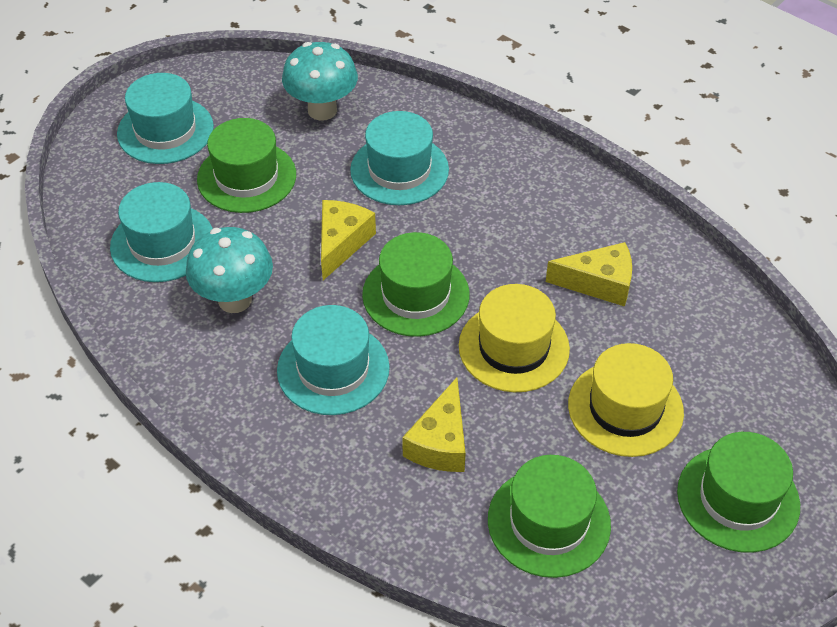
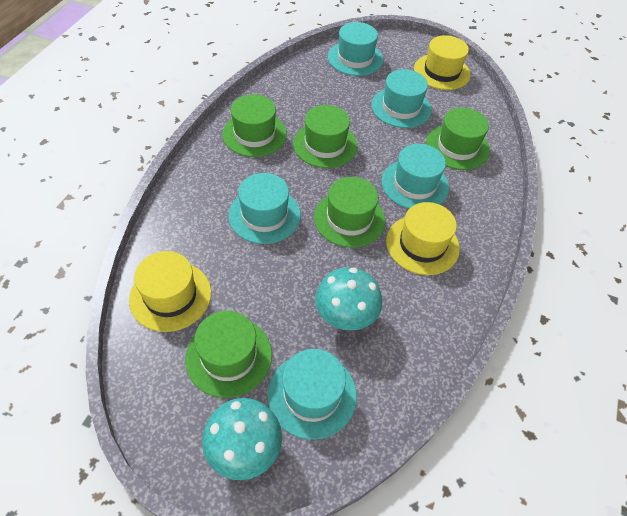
green hat: 4 -> 5
turquoise hat: 4 -> 5
yellow cheese: 3 -> 0
yellow hat: 2 -> 3

